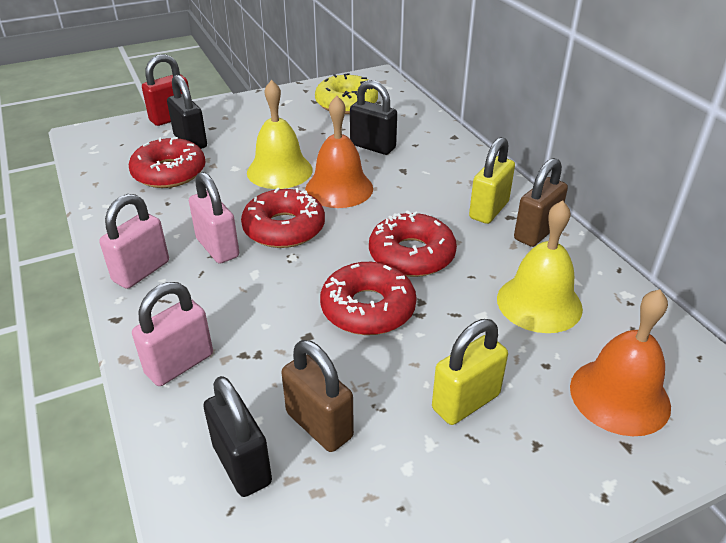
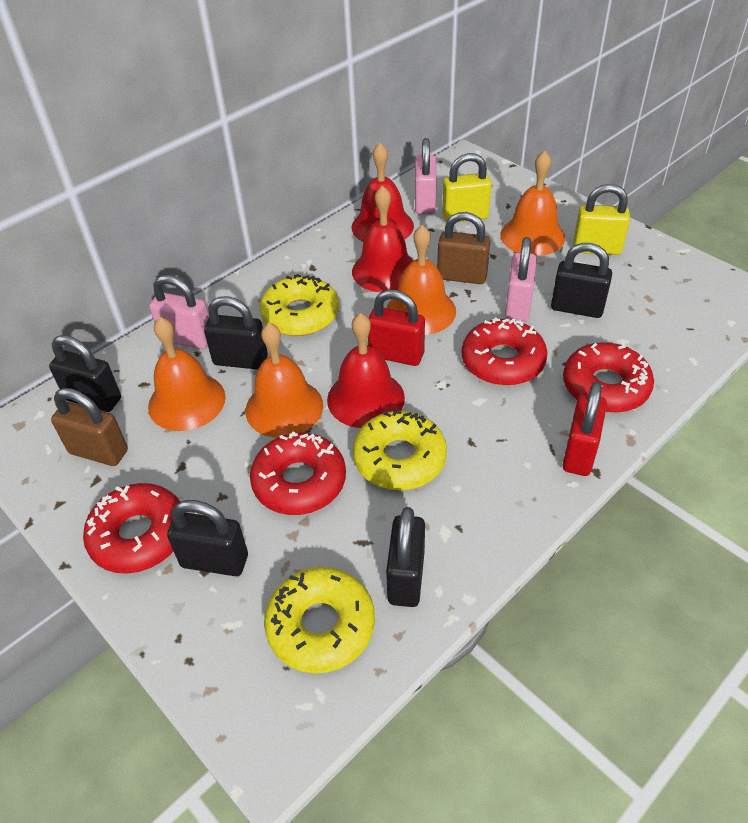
black padlock: 3 -> 5
orange bell: 2 -> 4
red bell: 0 -> 3
red padlock: 1 -> 2
yellow bell: 2 -> 0
yellow donut: 1 -> 3

